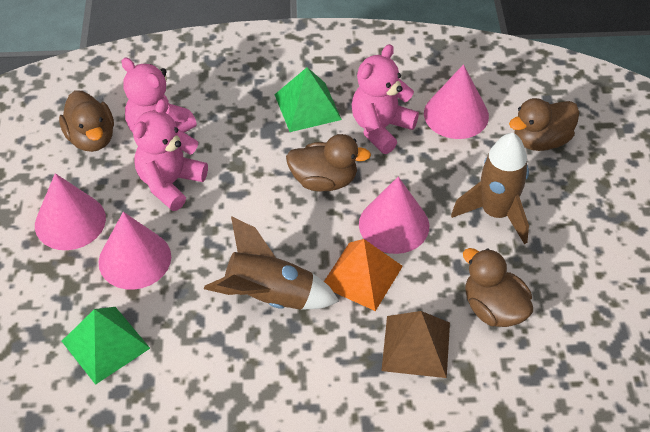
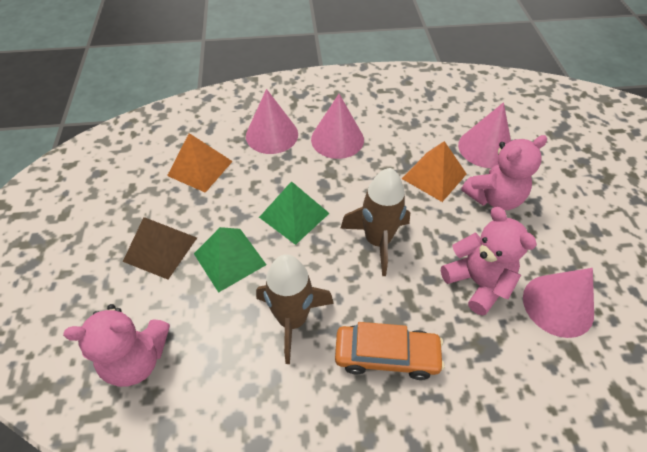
brown duck: 4 -> 0
orange car: 0 -> 1
orange pyramid: 1 -> 2

